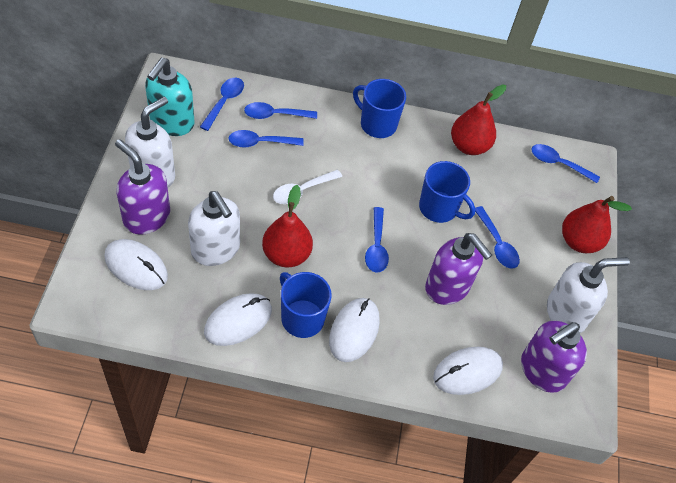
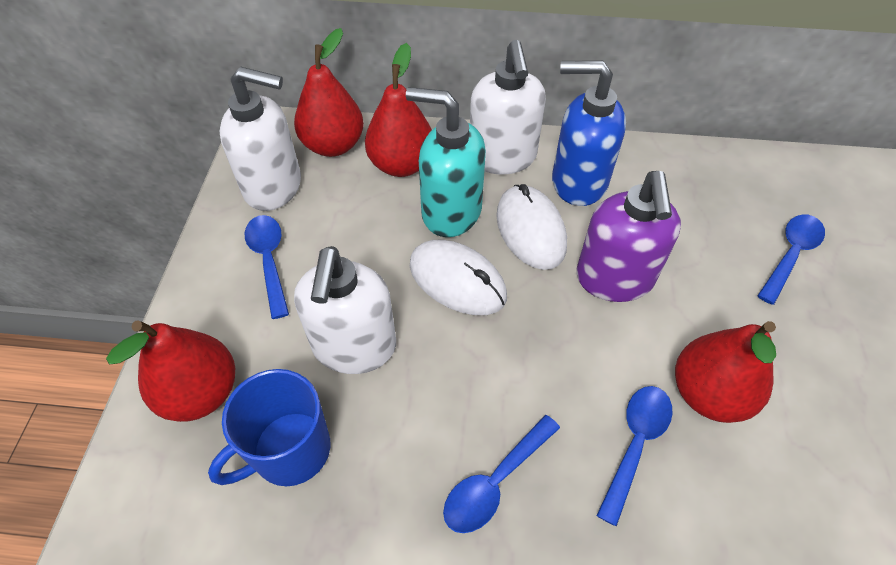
blue mug: 3 -> 1
blue soap dispenser: 0 -> 1
blue spoon: 6 -> 4
purple soap dispenser: 3 -> 1
red pear: 3 -> 4
white mouse: 4 -> 2
white spoon: 1 -> 0

